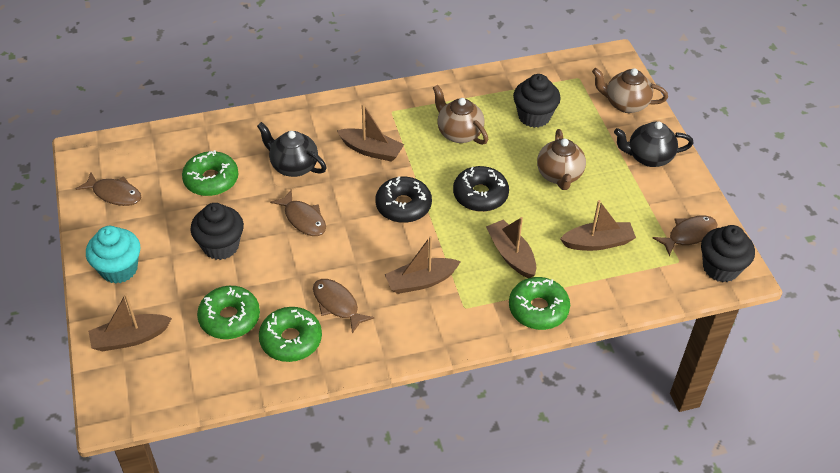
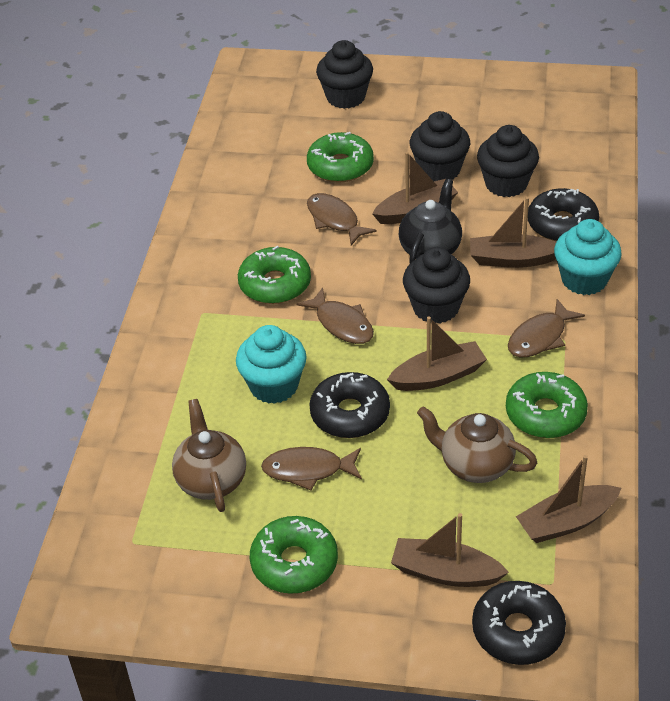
black cupcake: 3 -> 4
black donut: 2 -> 3
black teapot: 2 -> 1
brown teapot: 3 -> 2
turquoise cupcake: 1 -> 2

